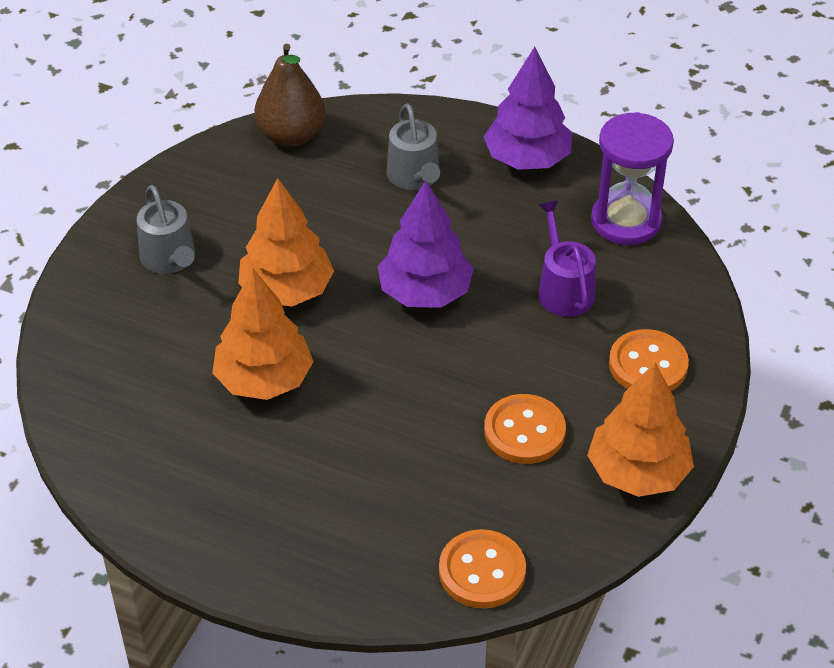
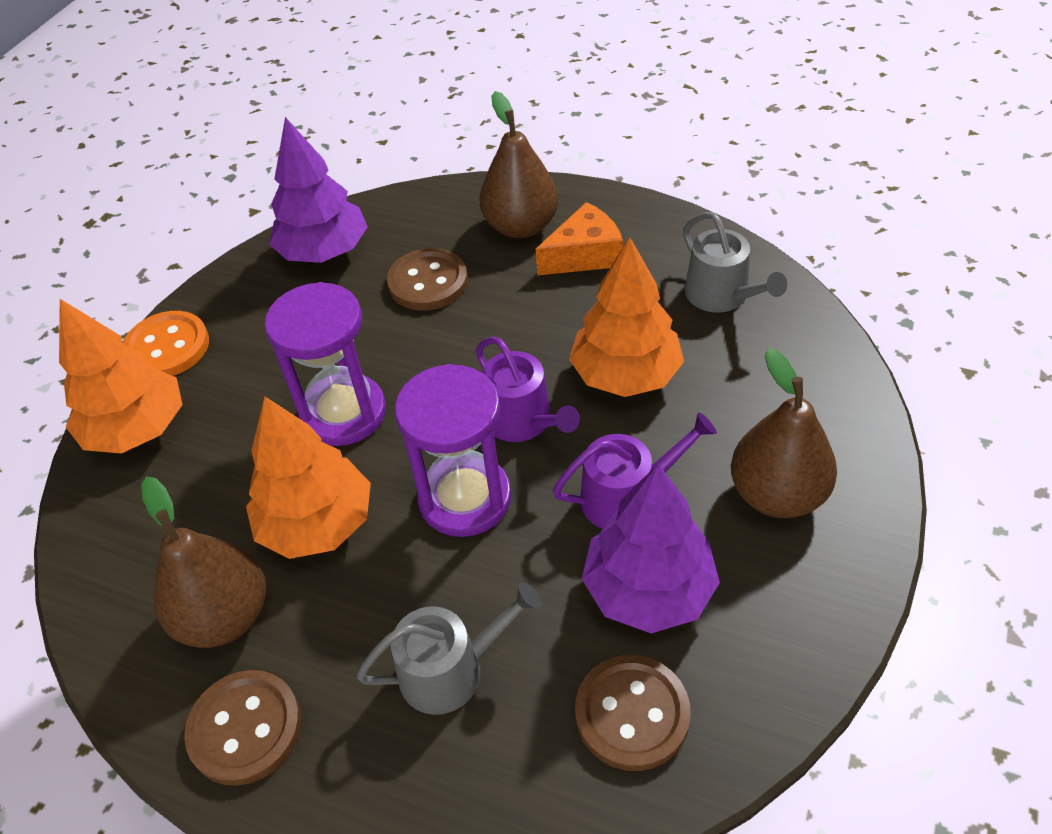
brown button: 0 -> 3
brown pear: 1 -> 3
orange button: 3 -> 1
orange cheese: 0 -> 1
purple hourglass: 1 -> 2
purple watering can: 1 -> 2

